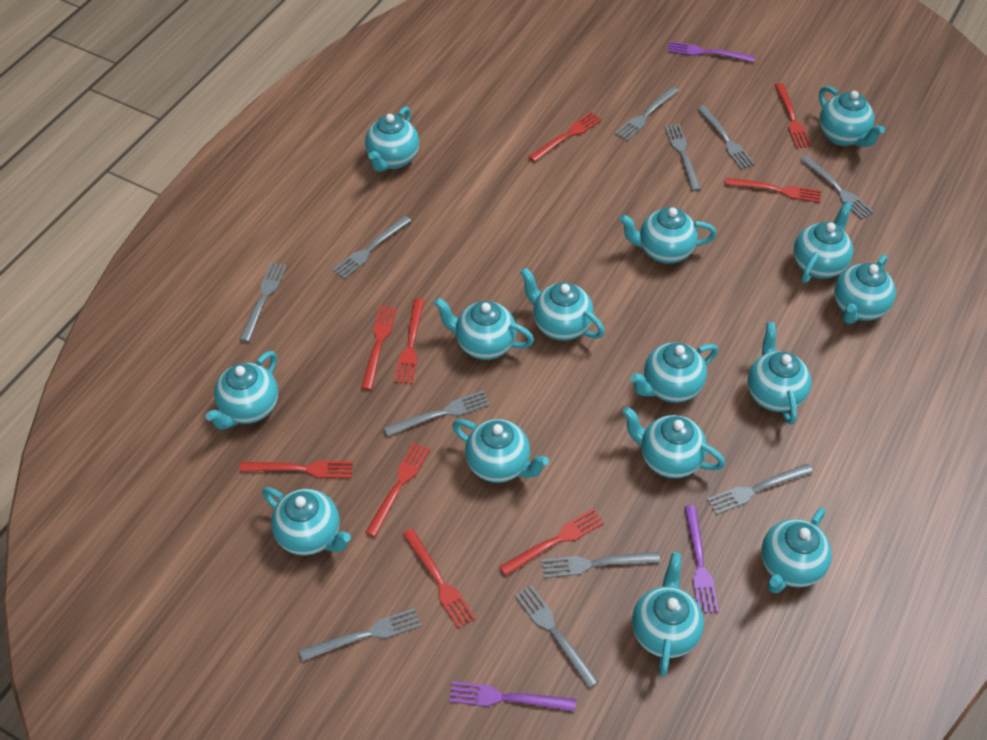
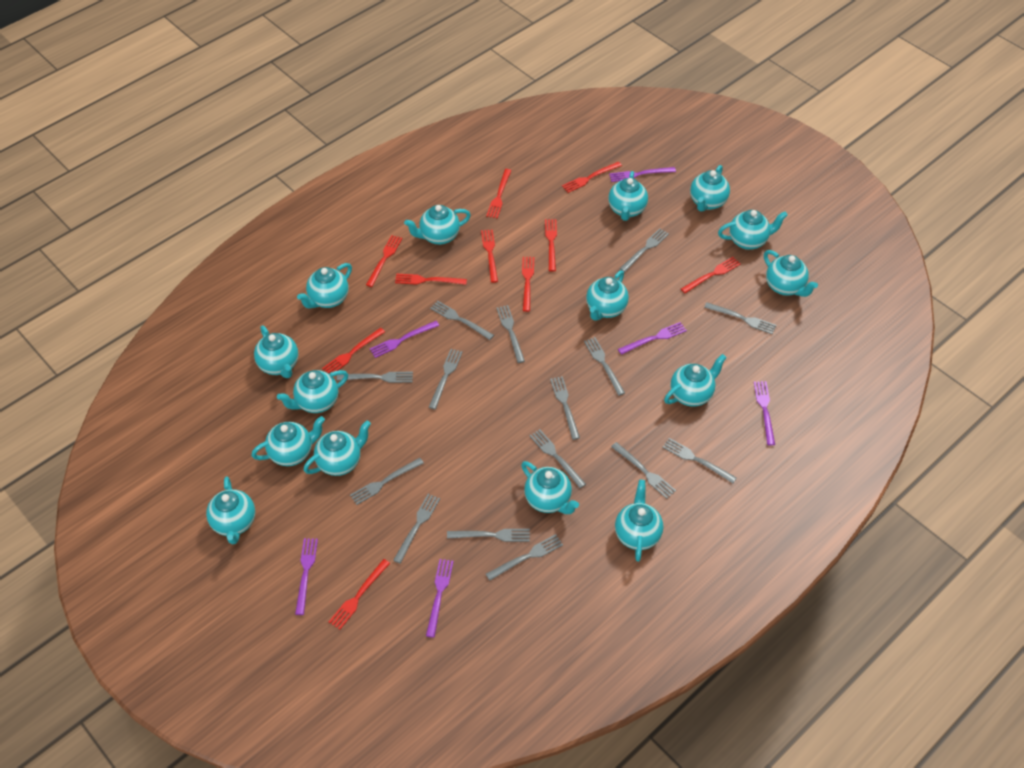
grey fork: 11 -> 15
purple fork: 3 -> 6
red fork: 9 -> 10

